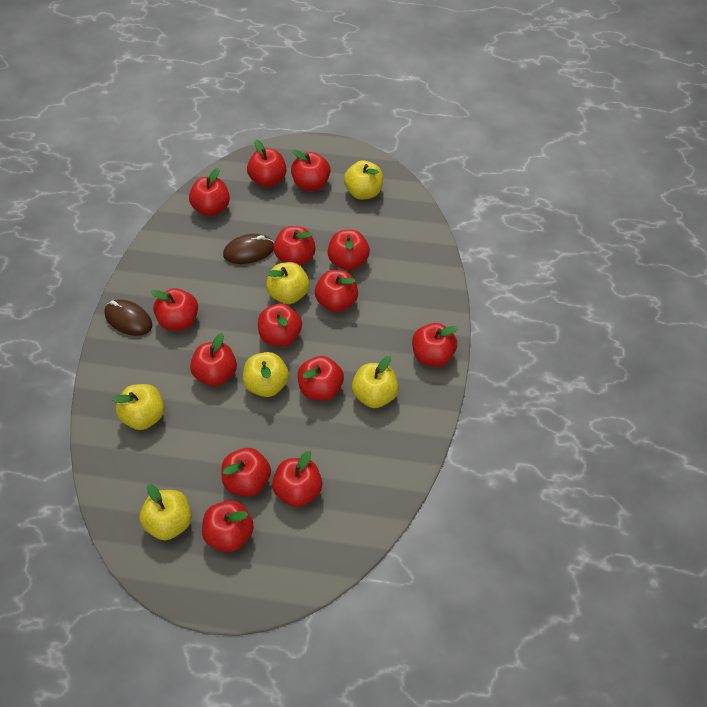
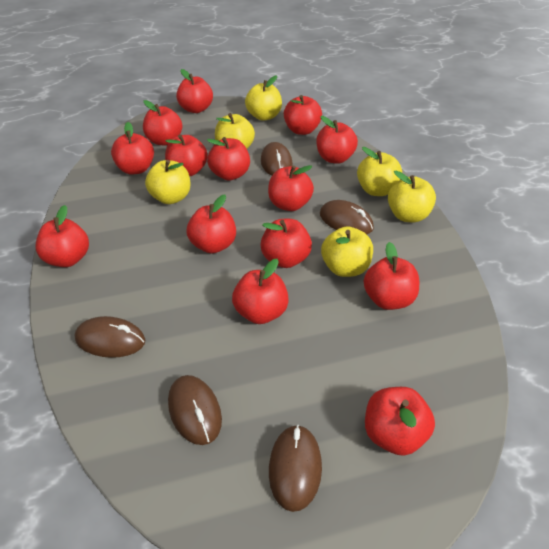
brown mouse: 2 -> 5

